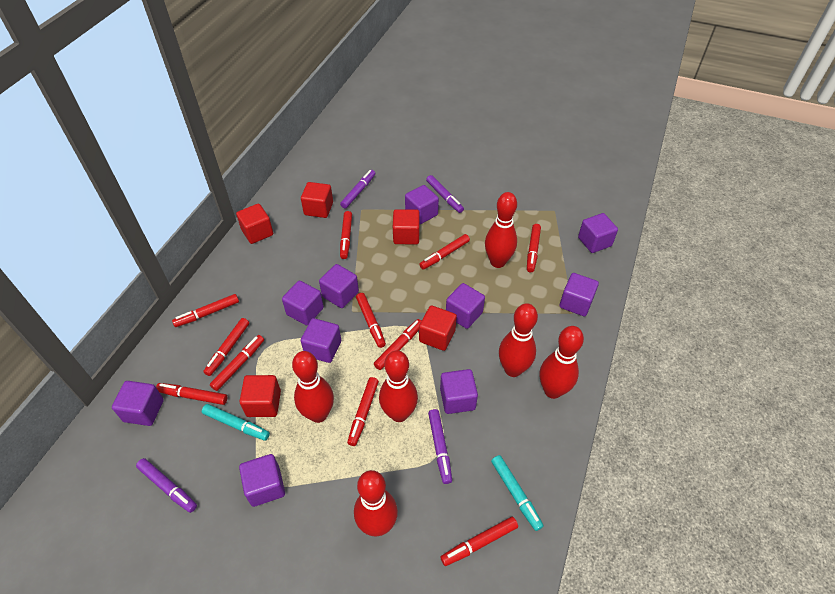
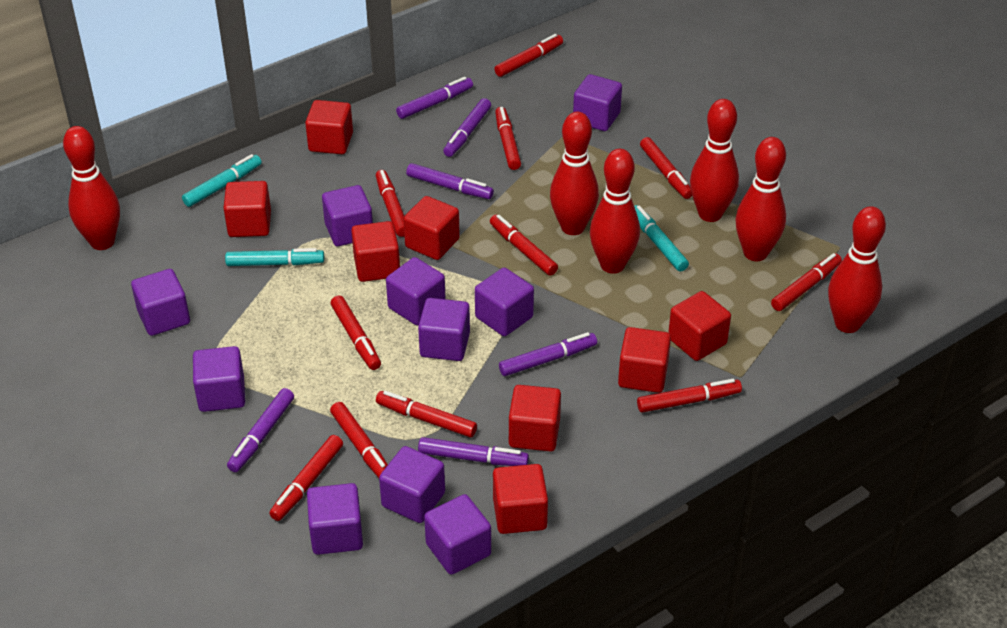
purple marker: 4 -> 6
red cube: 5 -> 8
turquoise marker: 2 -> 3

